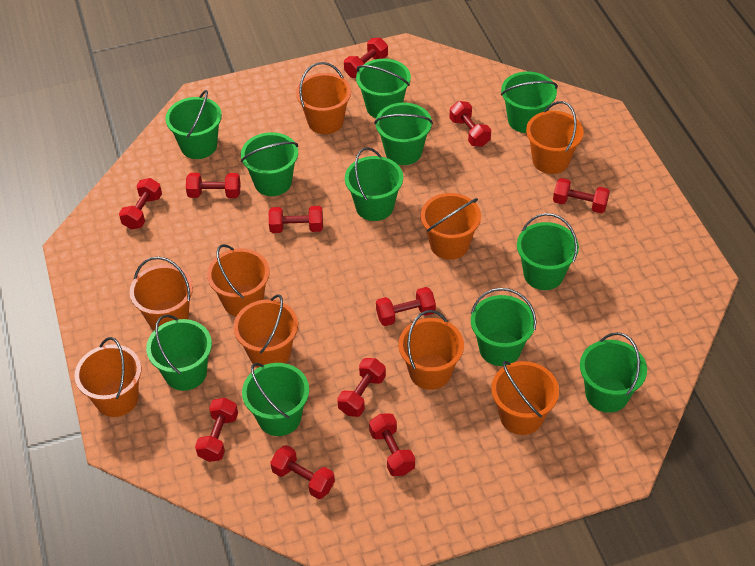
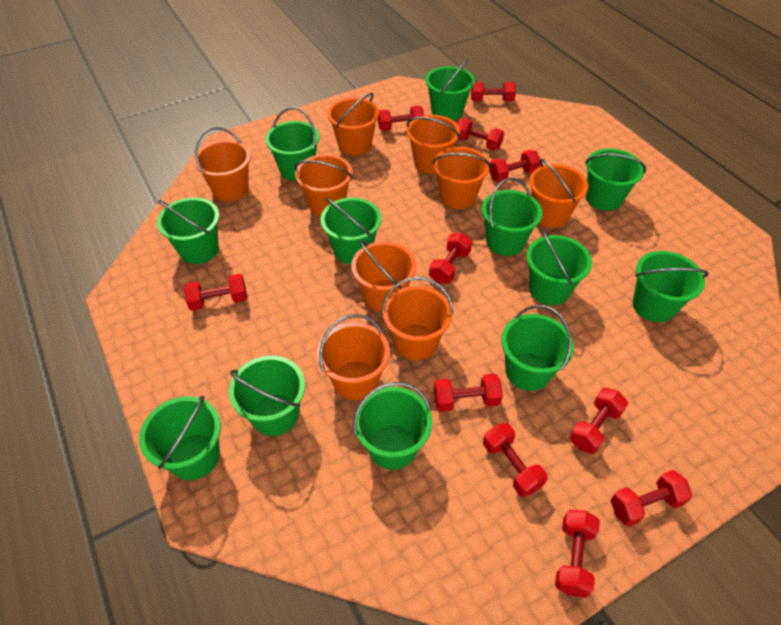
green bucket: 11 -> 12

